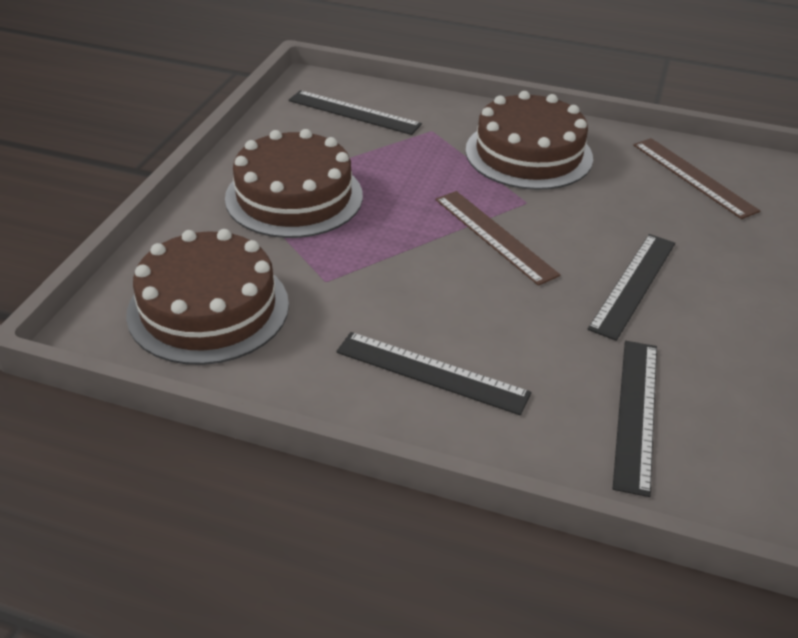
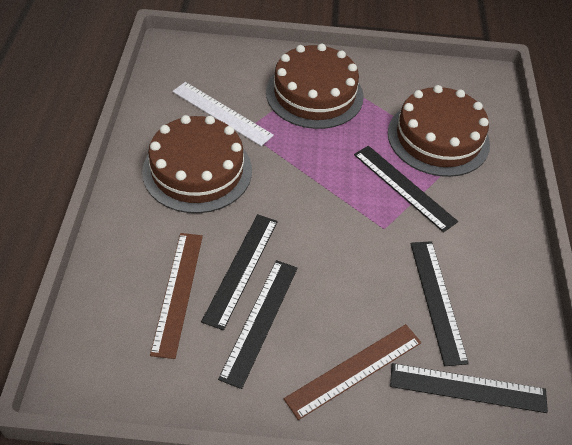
black ruler: 4 -> 5
white ruler: 0 -> 1

